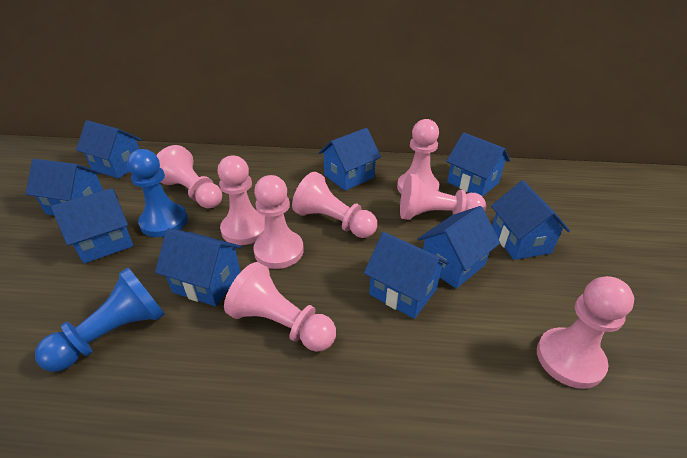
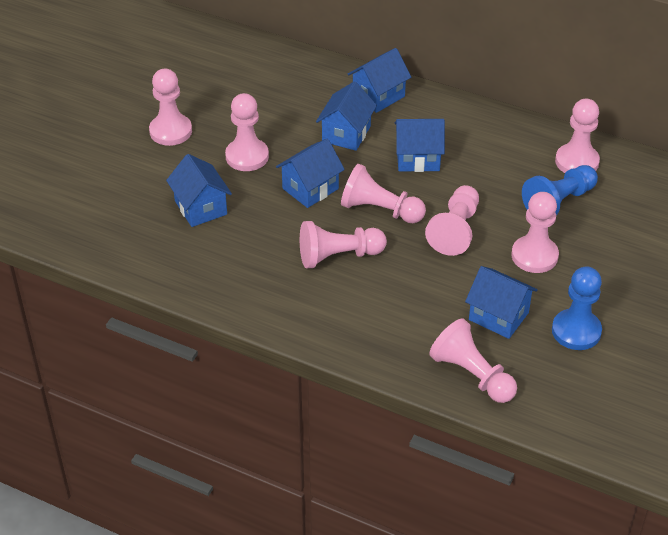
blue house: 9 -> 6

